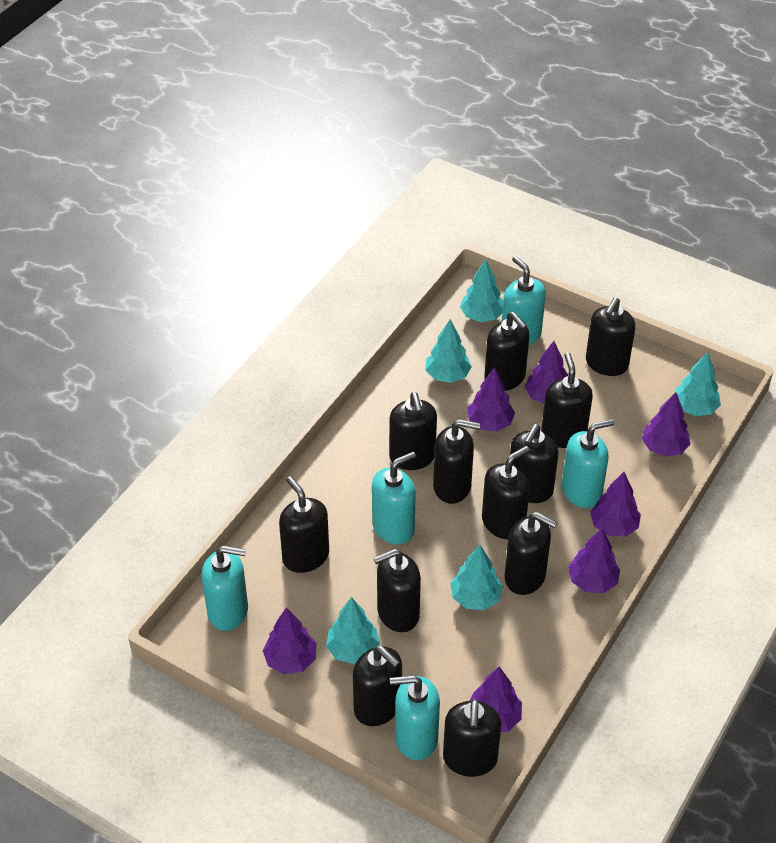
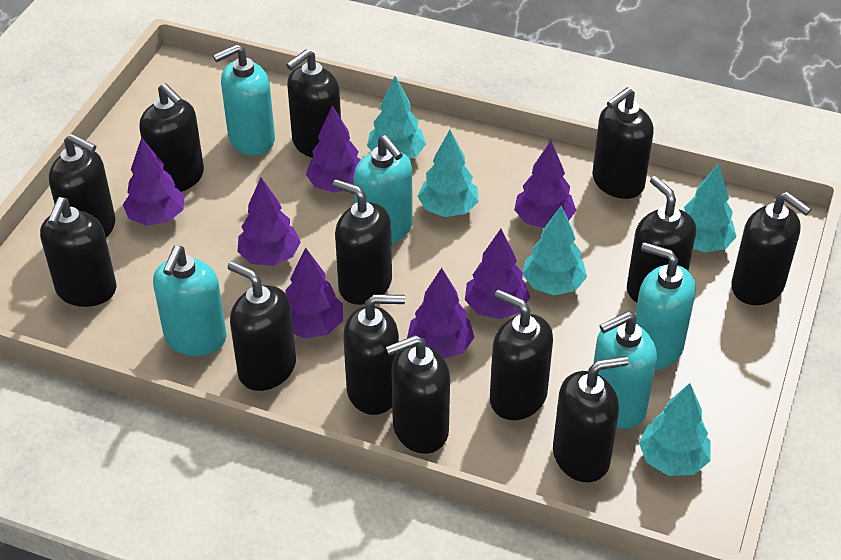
black soap dispenser: 12 -> 13

